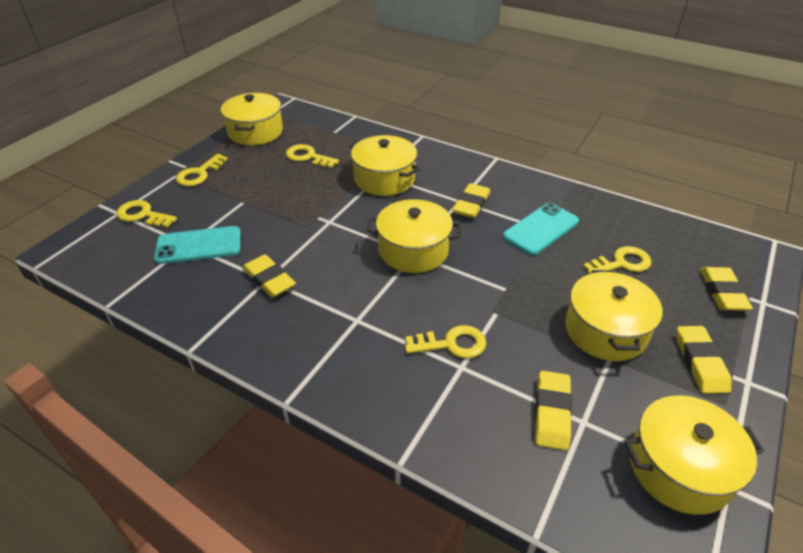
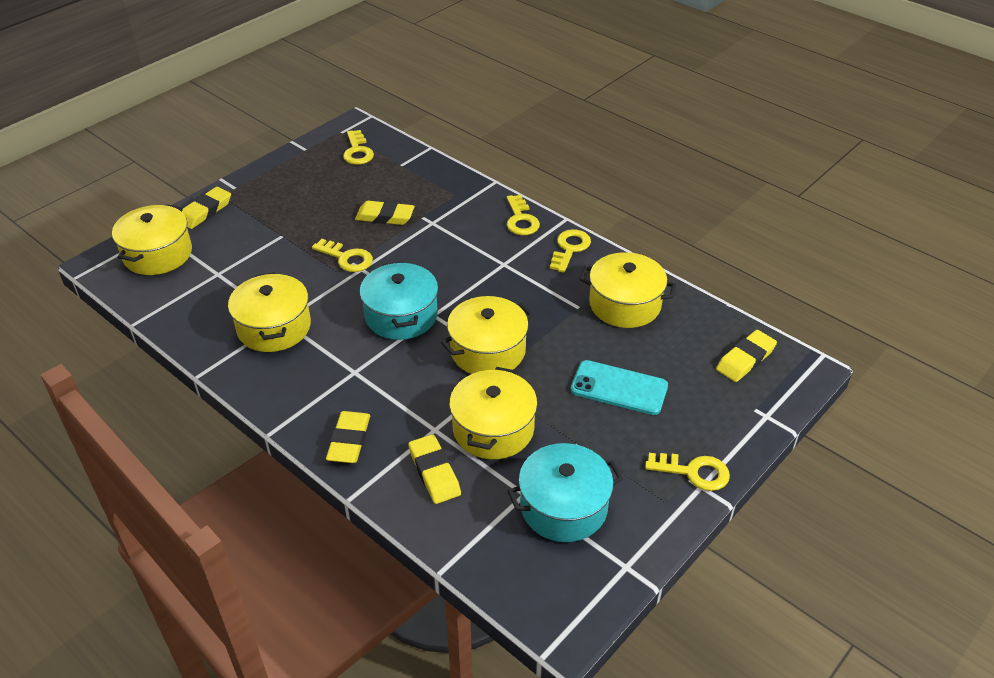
turquoise phone: 2 -> 1
turquoise pot: 0 -> 2

